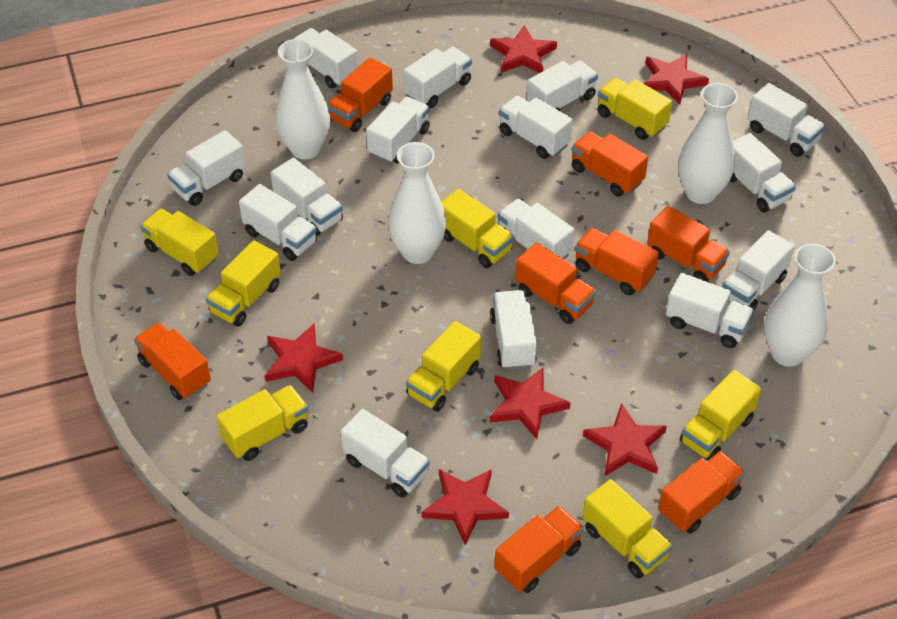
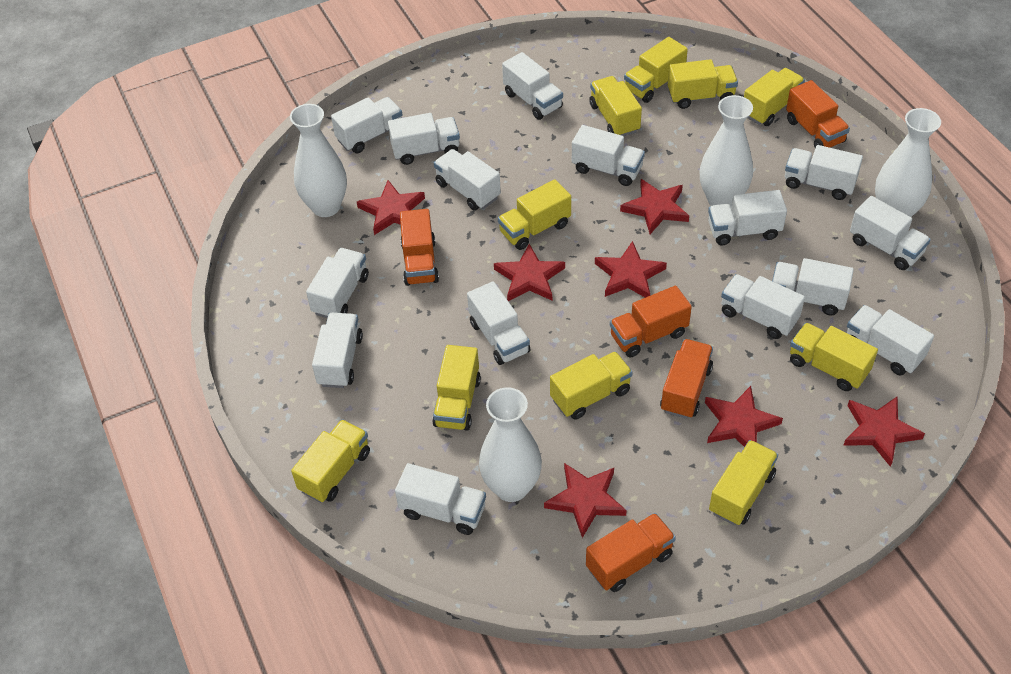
orange truck: 8 -> 5
red star: 6 -> 7
yellow truck: 8 -> 10

